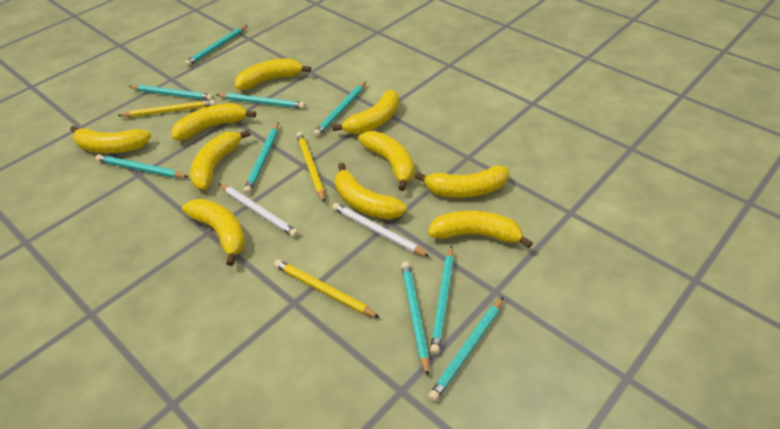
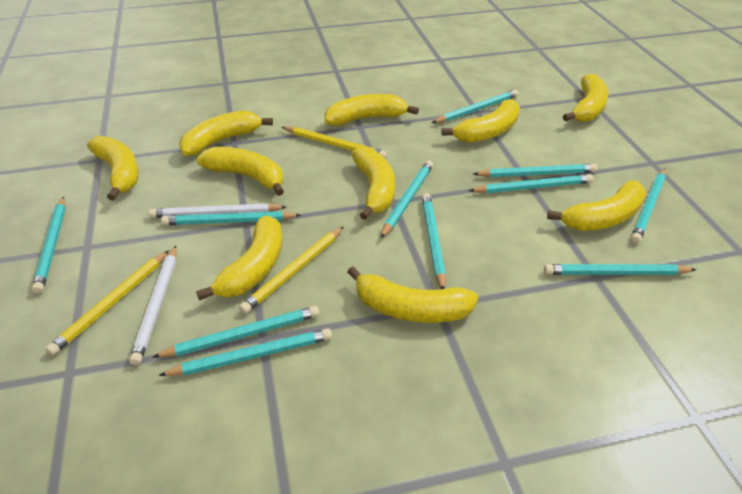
turquoise pencil: 9 -> 11

